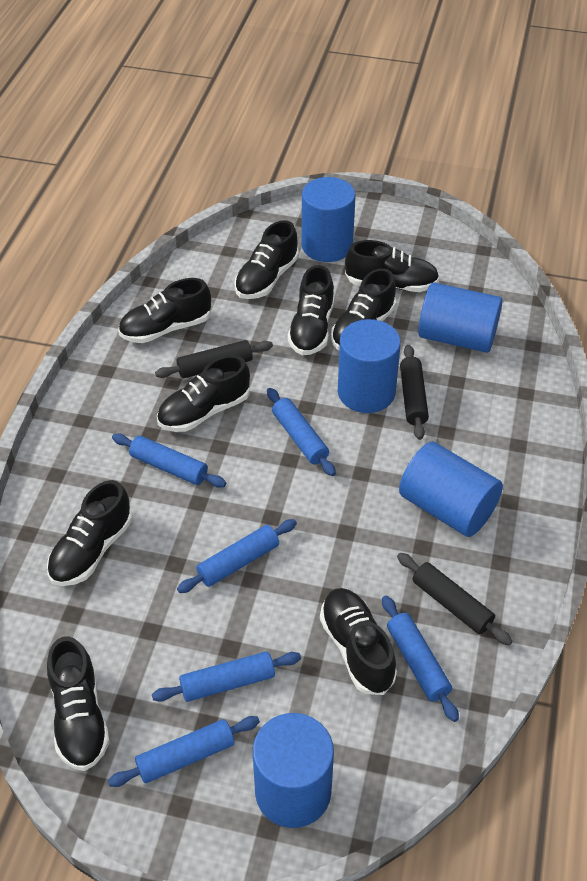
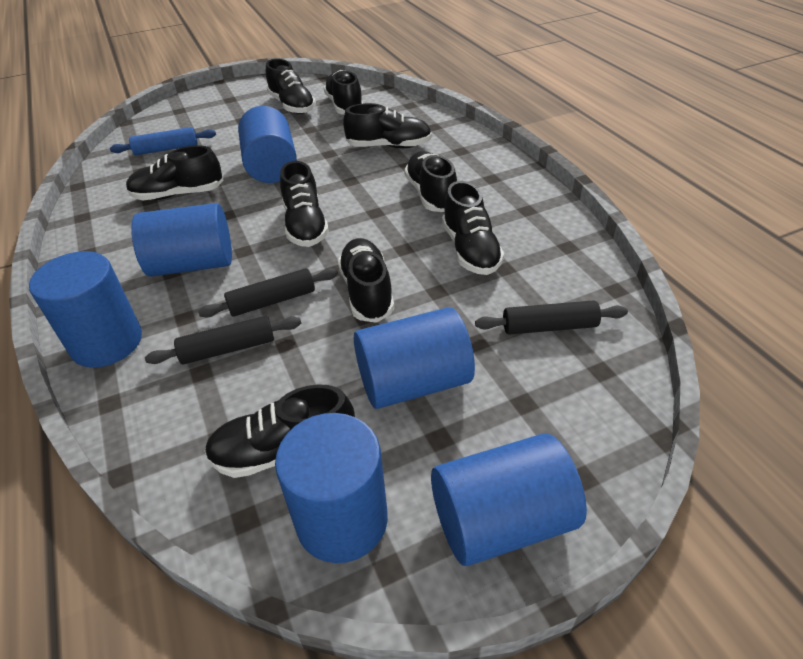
blue cylinder: 5 -> 6
blue rolling pin: 6 -> 1

